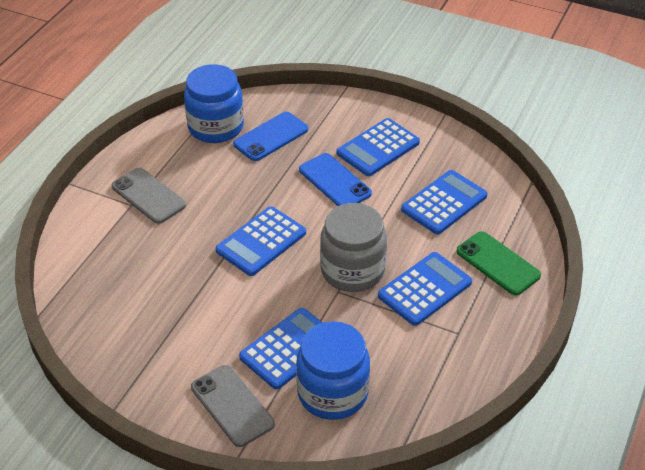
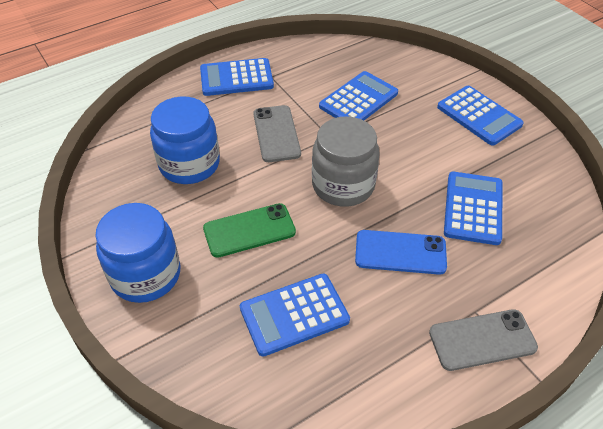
blue phone: 2 -> 1

